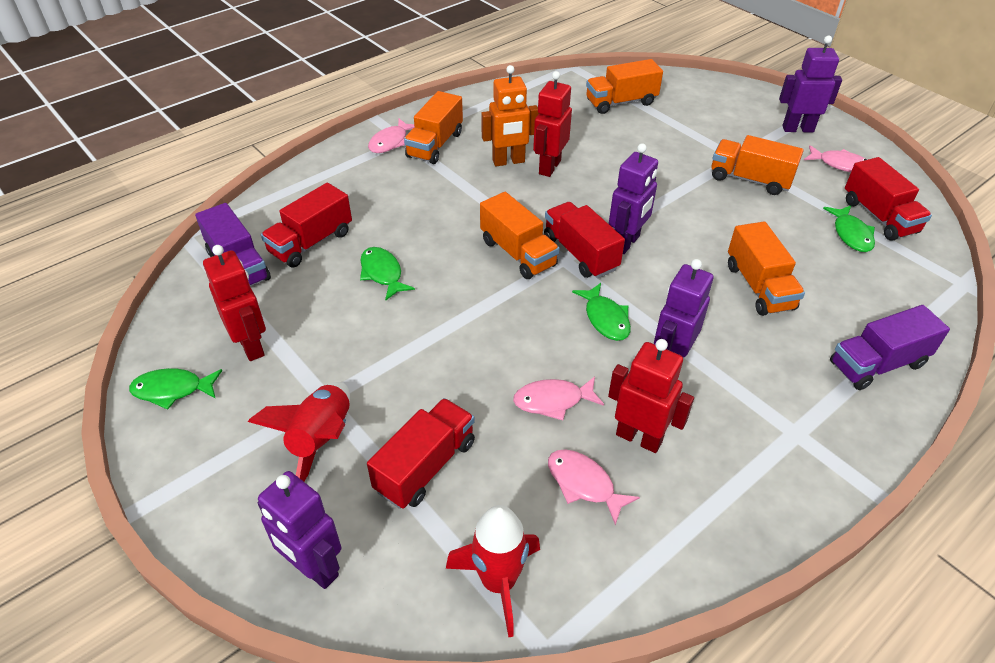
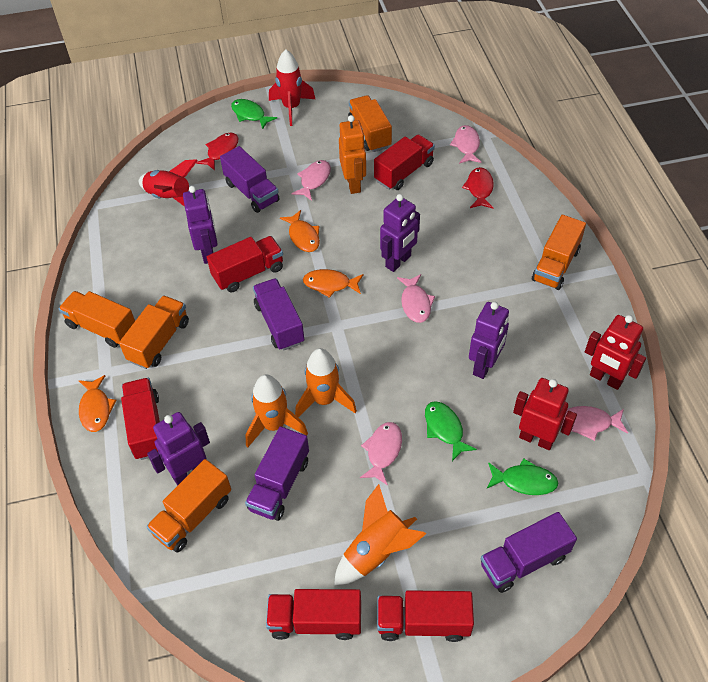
green fish: 4 -> 3
orange fish: 0 -> 3
orange rocket: 0 -> 3
pink fish: 4 -> 5
purple truck: 2 -> 4
red fish: 0 -> 2
red robot: 3 -> 2
red truck: 4 -> 5

